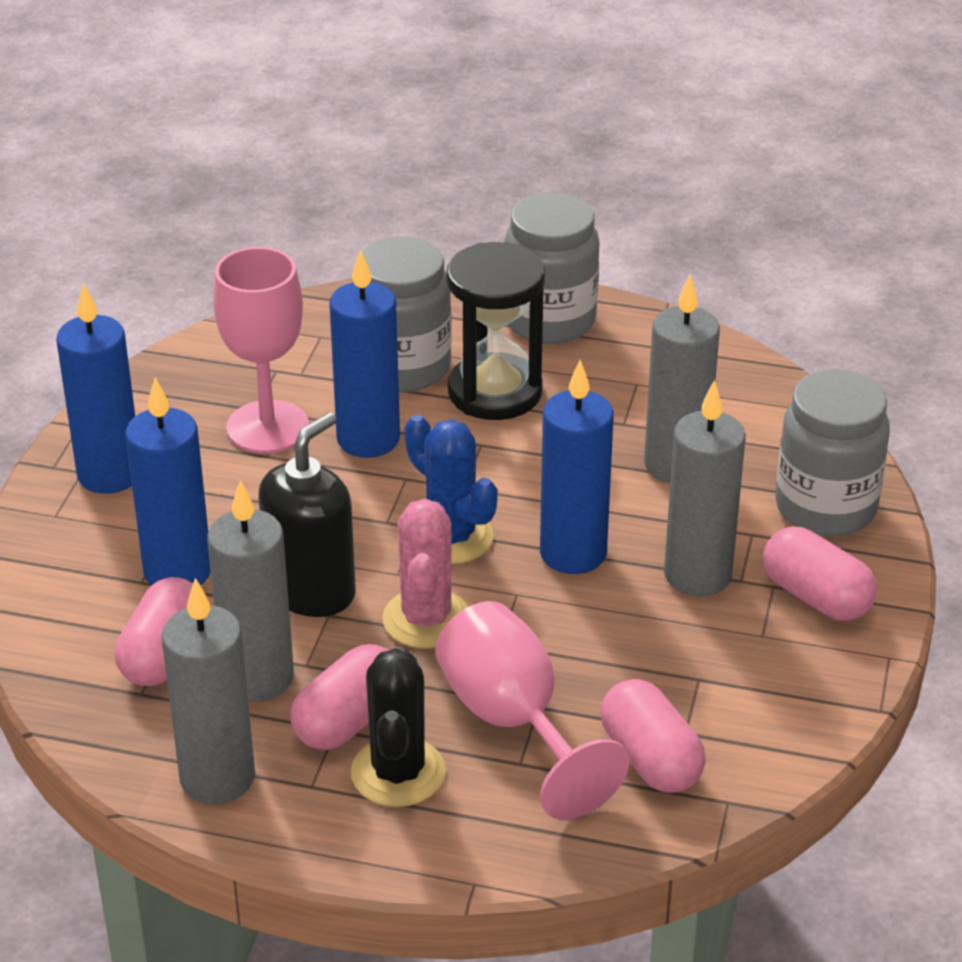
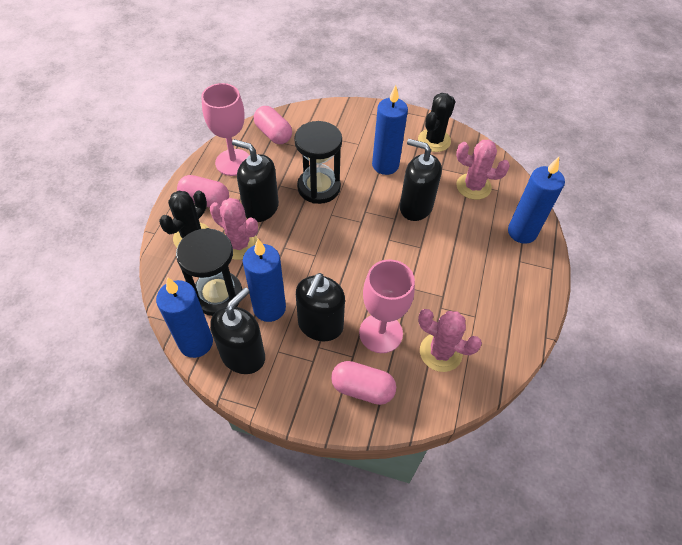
black cactus: 1 -> 2
black hourglass: 1 -> 2
black soap dispenser: 1 -> 4
blue cactus: 1 -> 0
grey candle: 4 -> 0
grey jar: 3 -> 0
pink cactus: 1 -> 3
pink capsule: 4 -> 3

